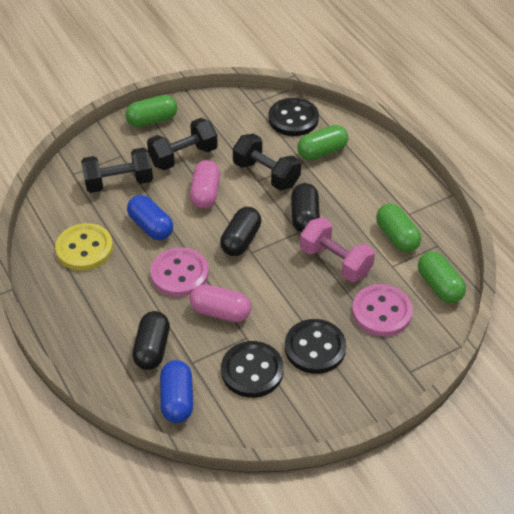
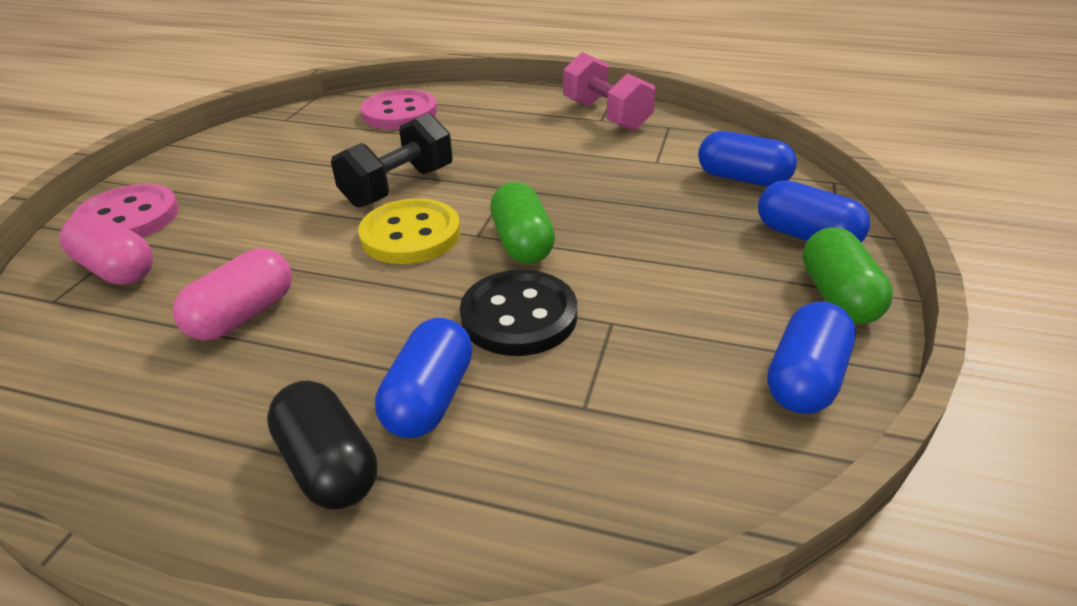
black button: 3 -> 1
black capsule: 3 -> 1
black dumbbell: 3 -> 1
blue capsule: 2 -> 4
green capsule: 4 -> 2

